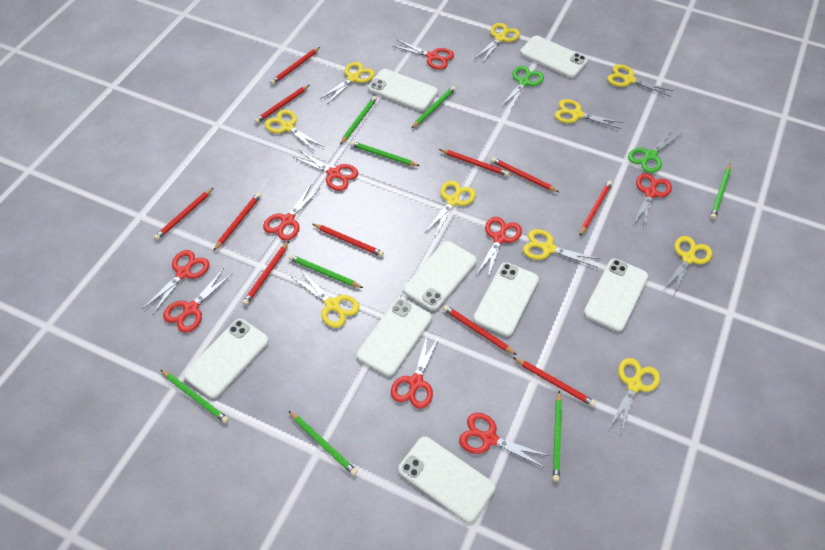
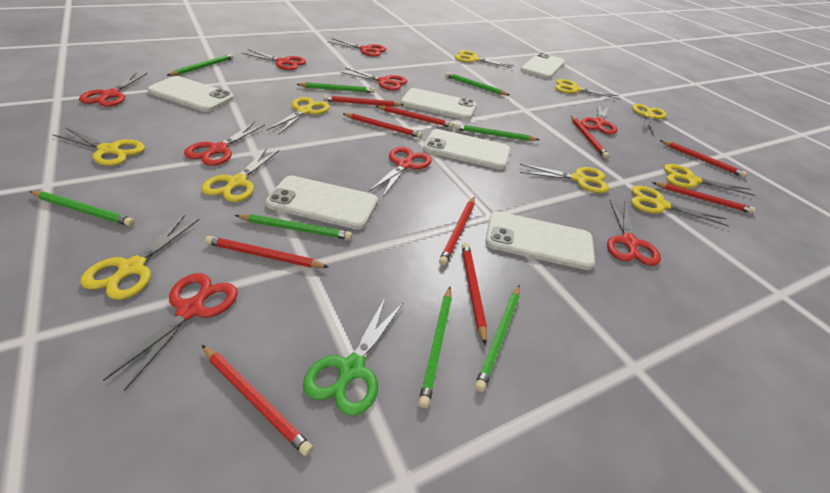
green scissors: 2 -> 1
red pencil: 11 -> 10
white phone: 8 -> 6

